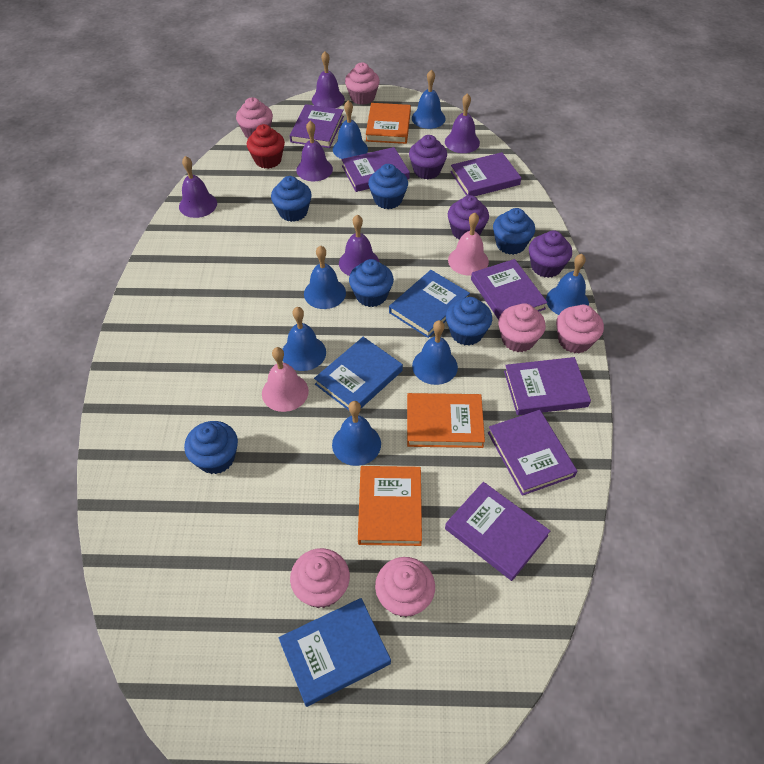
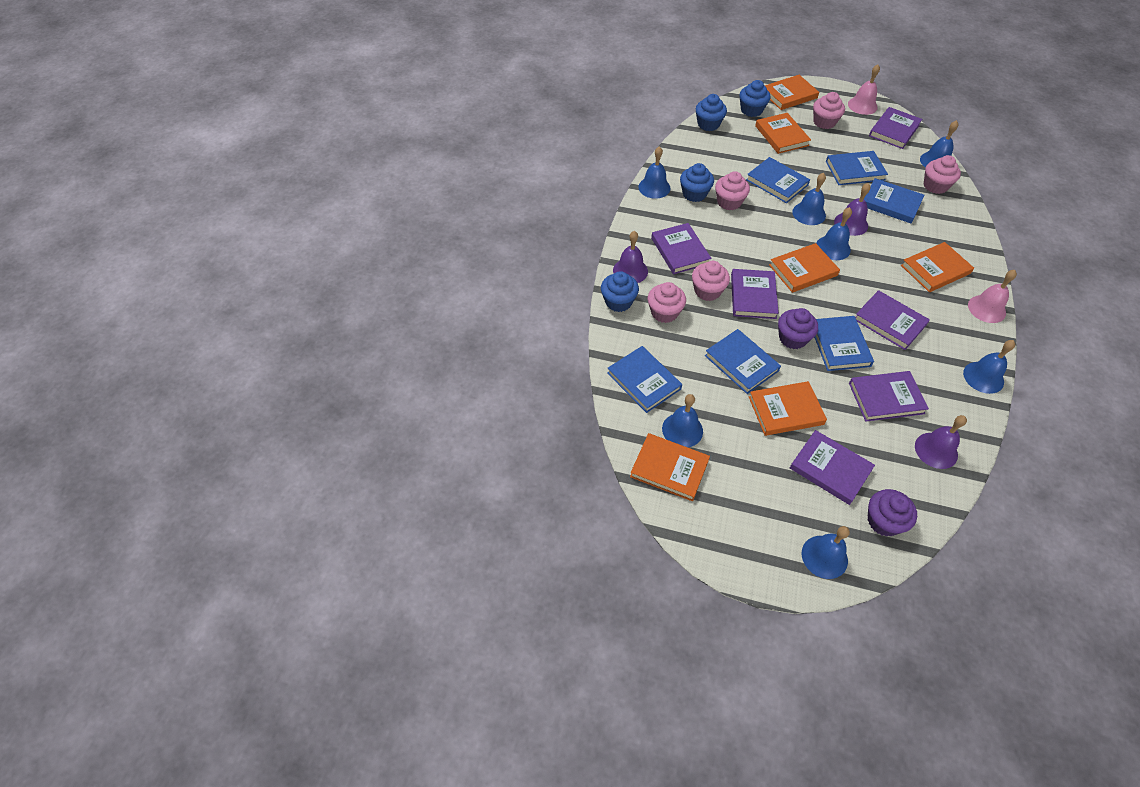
blue book: 3 -> 6
blue cupcake: 6 -> 4
orange book: 3 -> 6
pink cupcake: 6 -> 5
purple bell: 5 -> 3
purple book: 7 -> 6
purple cupcake: 3 -> 2
red cupcake: 1 -> 0

